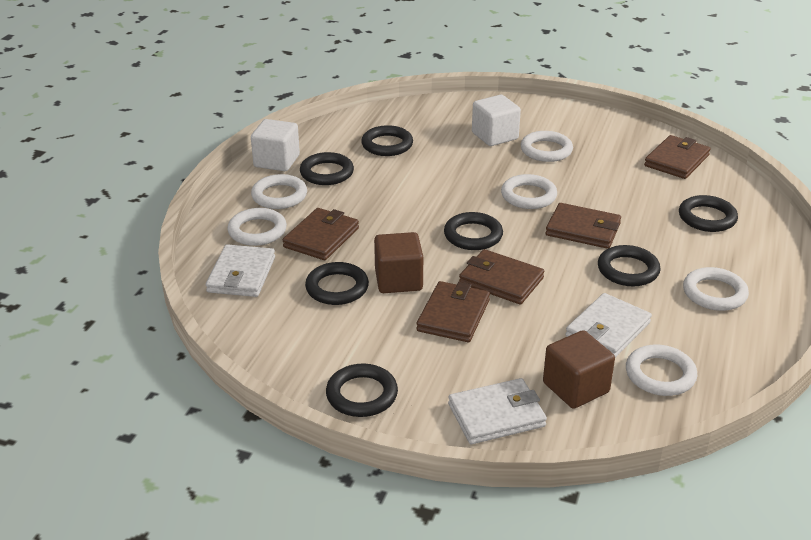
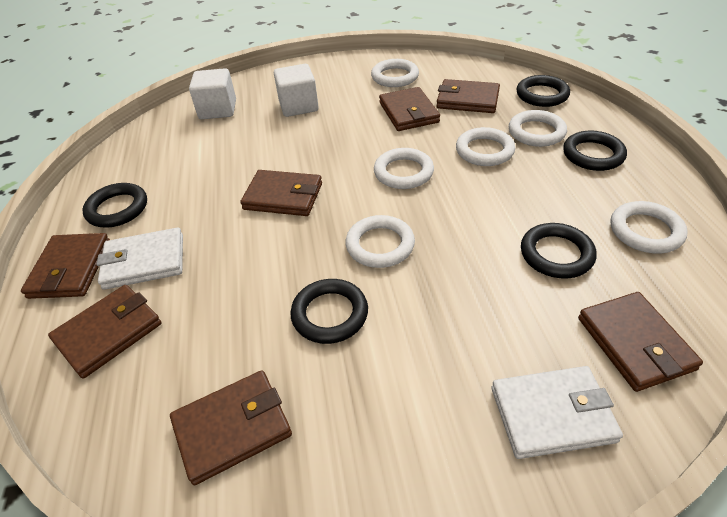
black ring: 7 -> 5
brown cube: 2 -> 0
brown wallet: 5 -> 7
white wallet: 3 -> 2

